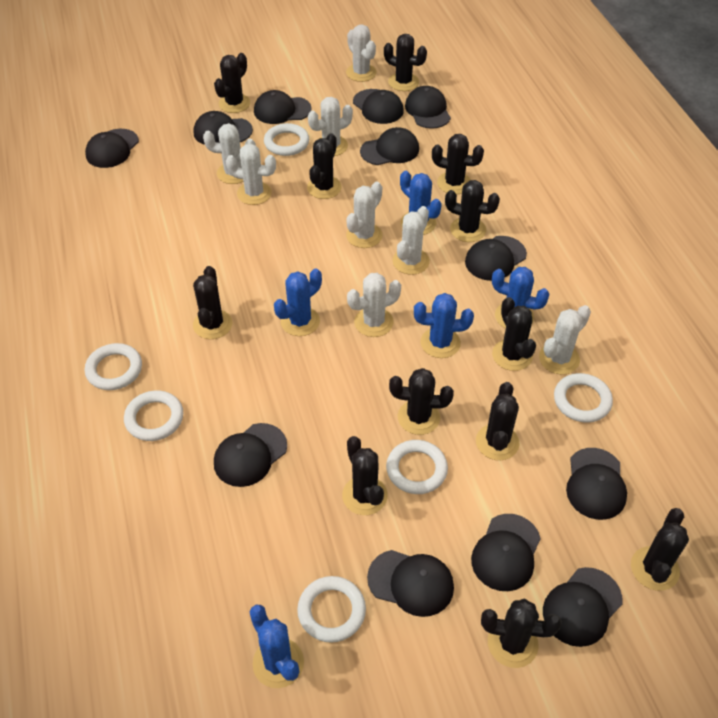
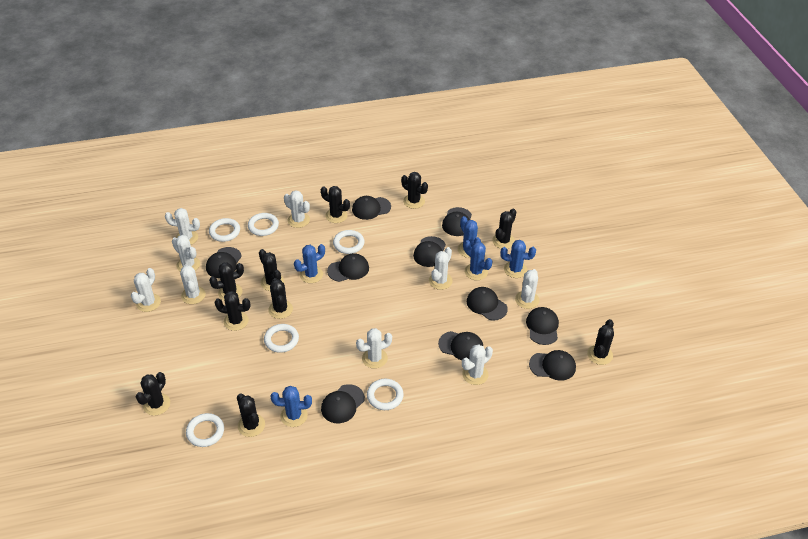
black cactus: 12 -> 10
black cap: 12 -> 10
white cactus: 8 -> 9

